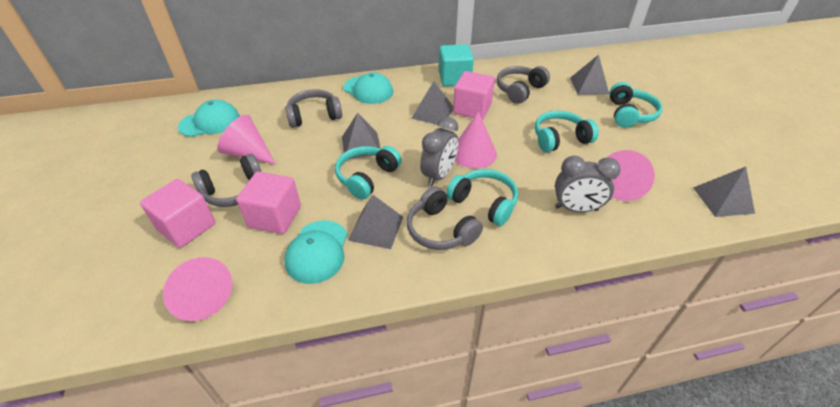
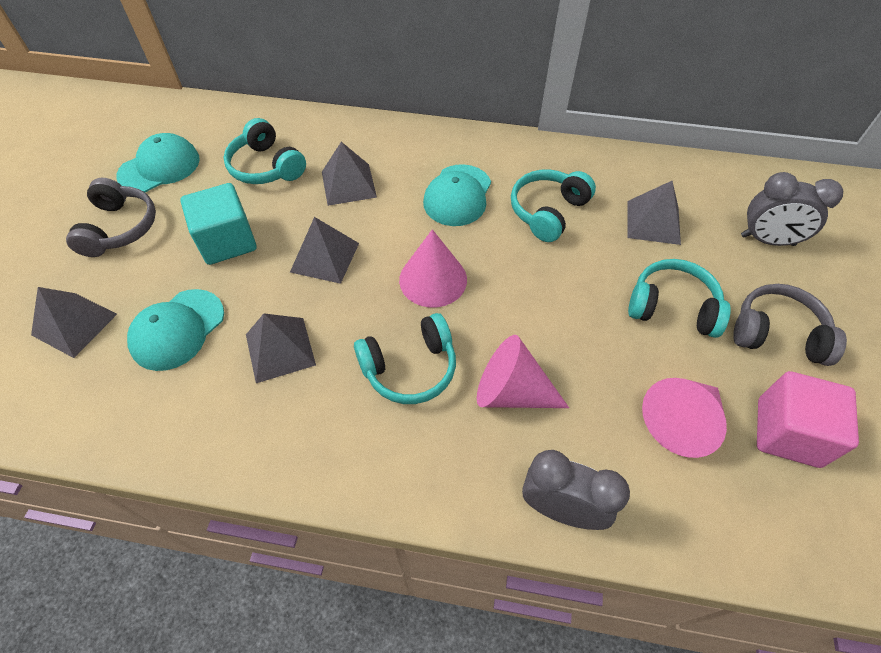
grey headphones: 4 -> 2
pink cone: 4 -> 3
pink cube: 3 -> 1

